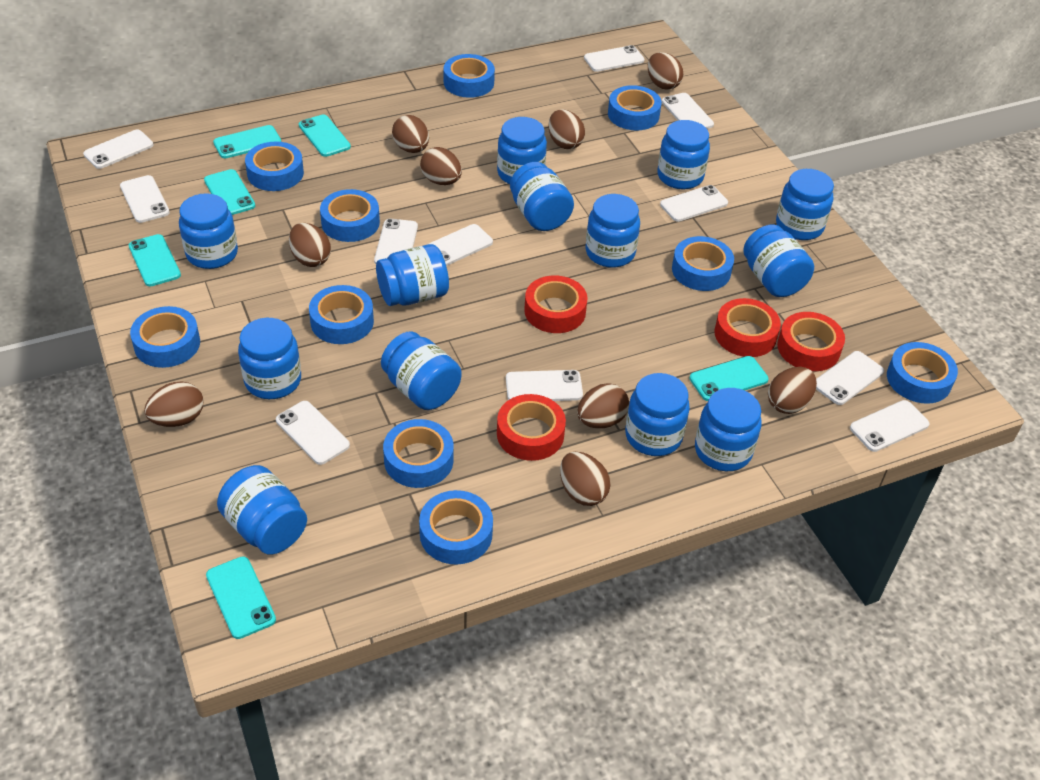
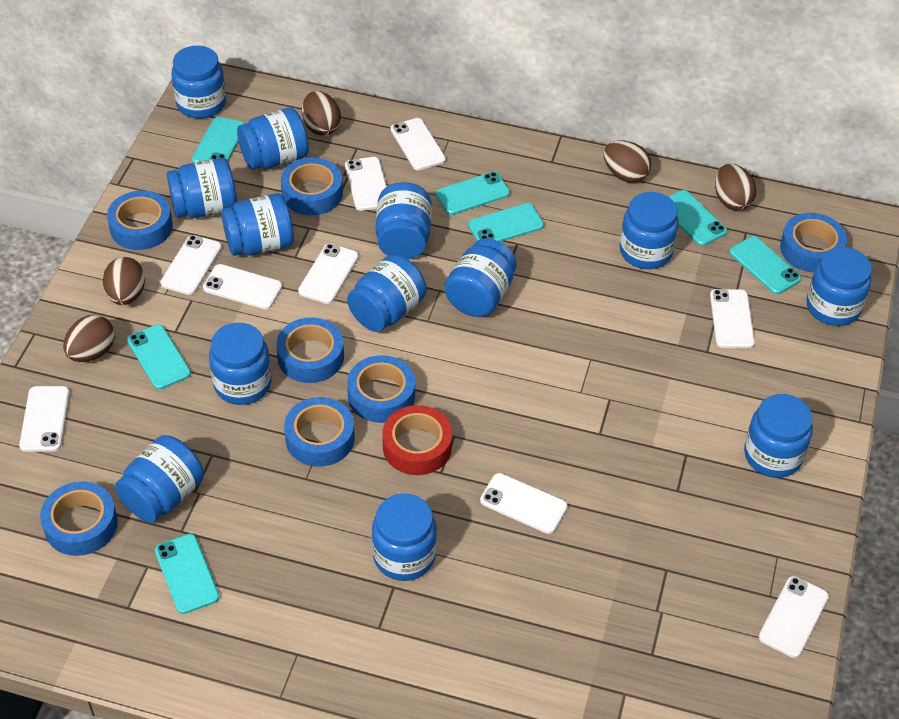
blue tape: 10 -> 7
brown egg: 9 -> 5
red tape: 4 -> 1
turquoise phone: 6 -> 7
white phone: 11 -> 9

